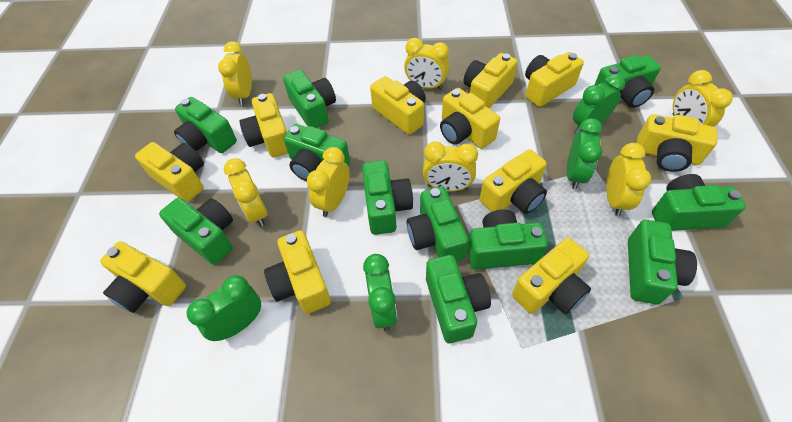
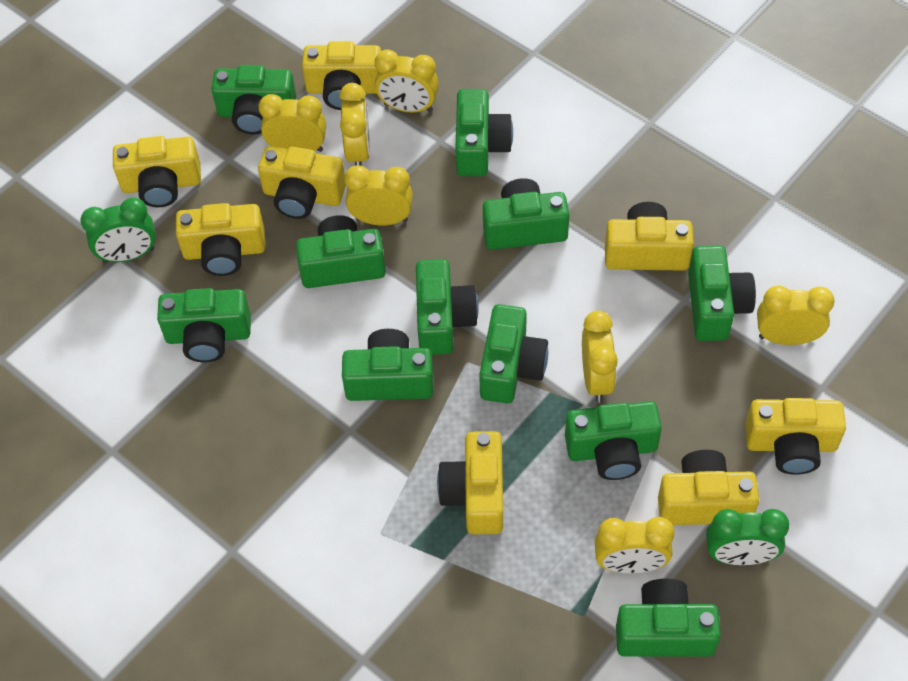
green clock: 4 -> 2
yellow camera: 11 -> 8

